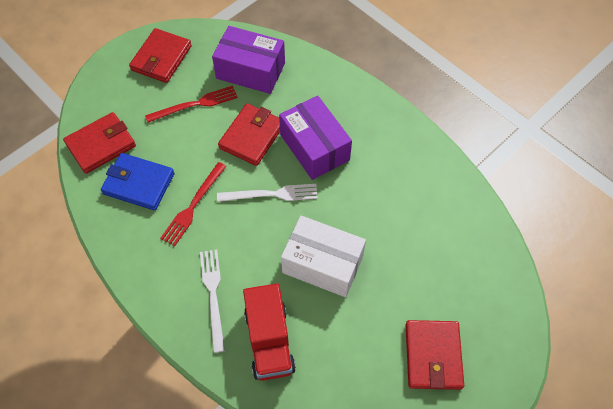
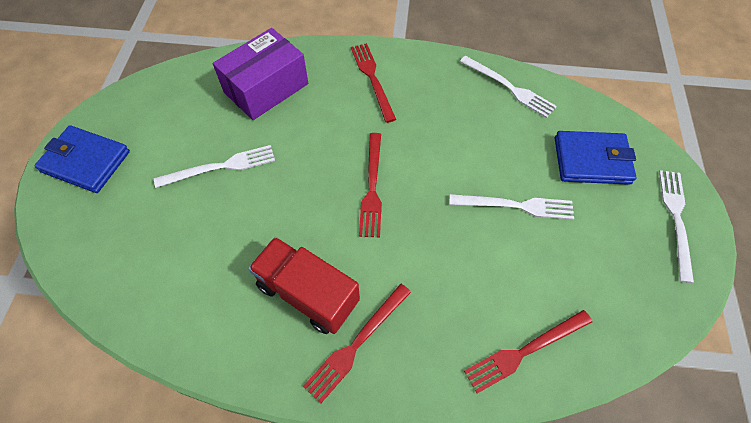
blue wallet: 1 -> 2
purple box: 2 -> 1
red fork: 2 -> 4
red wallet: 4 -> 0
white box: 1 -> 0
white fork: 2 -> 4

